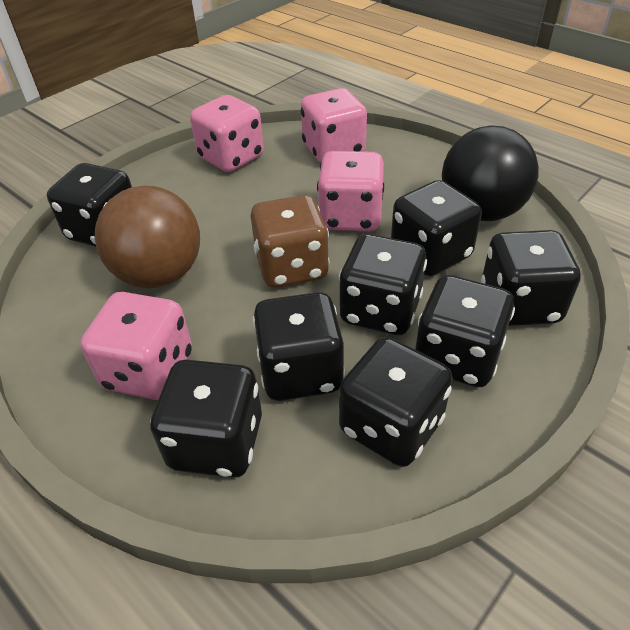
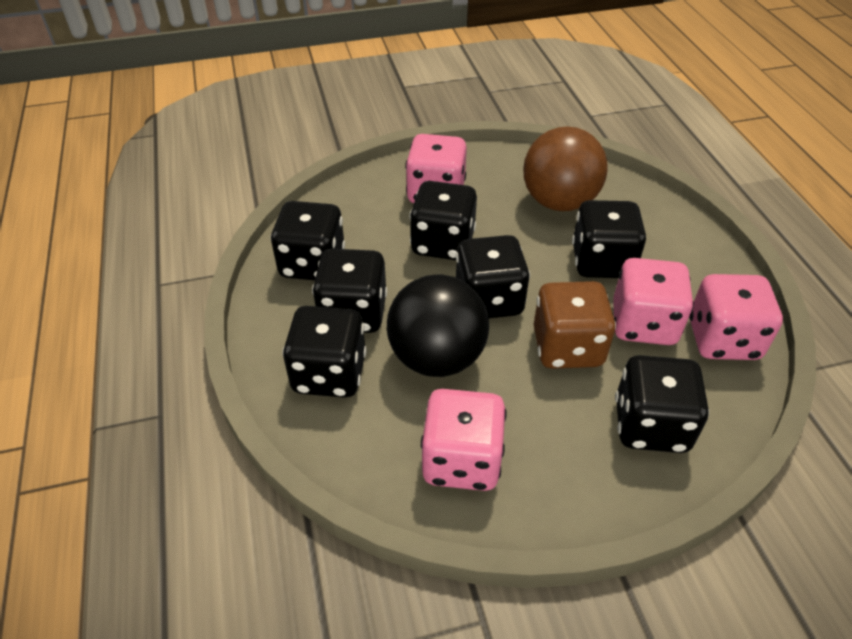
black dice: 8 -> 7

